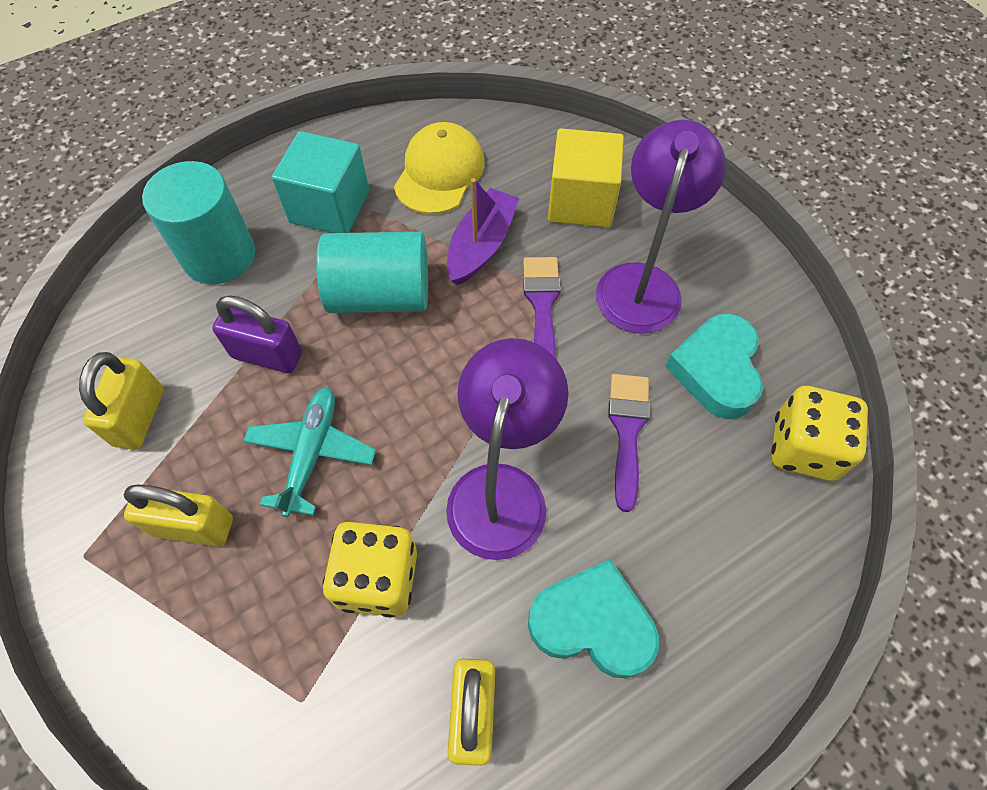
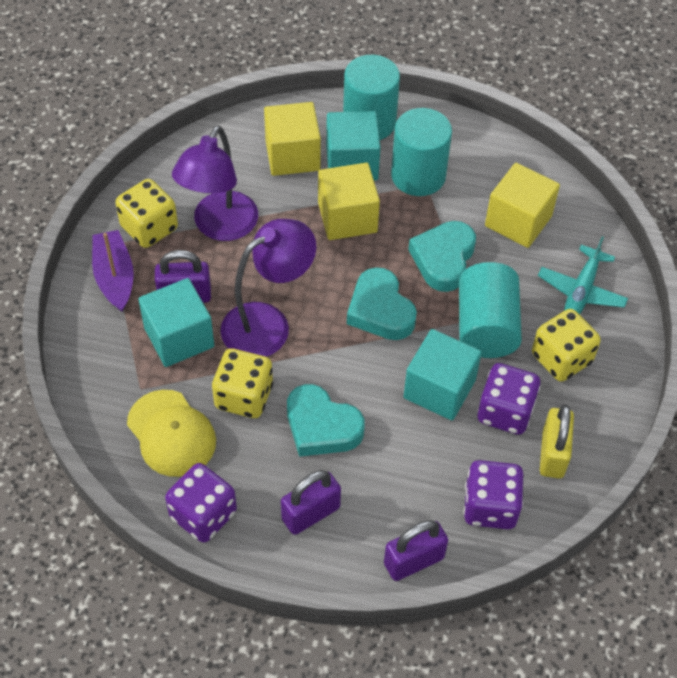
purple brush: 2 -> 0
purple dice: 0 -> 3
purple padlock: 1 -> 3
turquoise cube: 1 -> 3
turquoise cylinder: 2 -> 3
turquoise heart: 2 -> 3
yellow cube: 1 -> 3
yellow dice: 2 -> 3
yellow padlock: 3 -> 1

